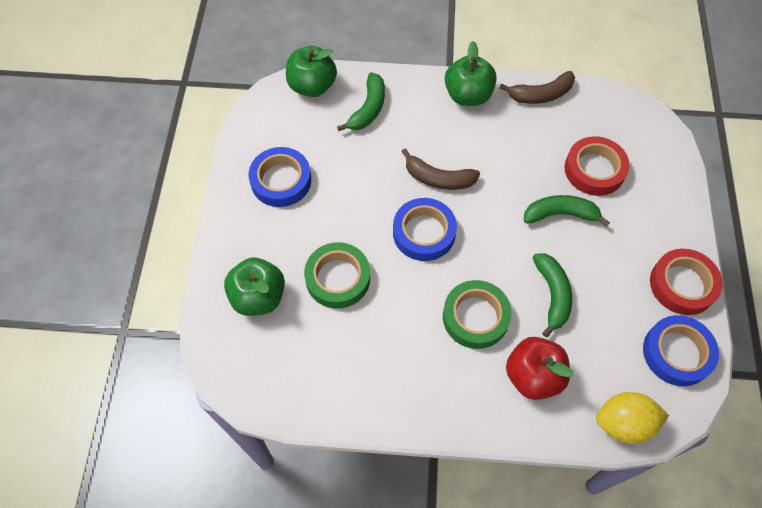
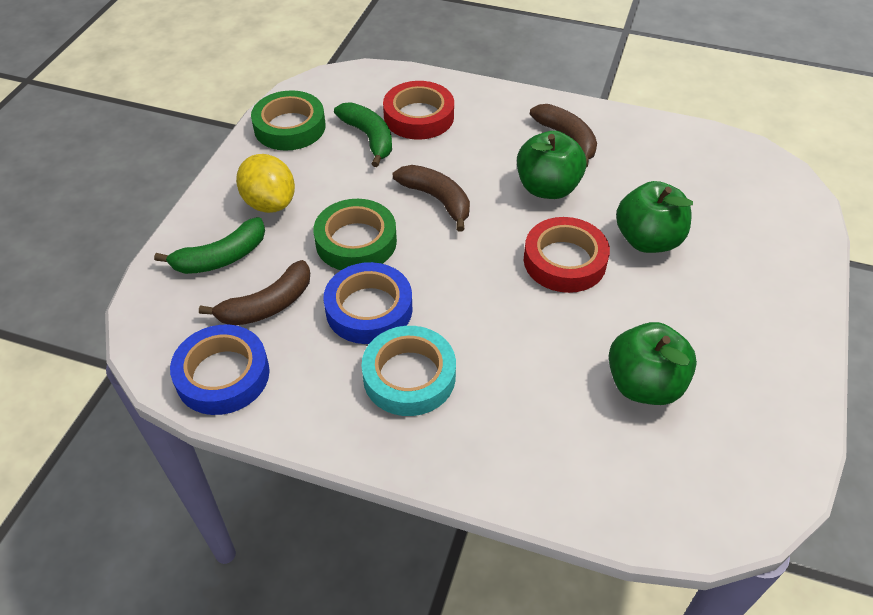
blue tape: 3 -> 2
brown banana: 2 -> 3
green banana: 3 -> 2
red apple: 1 -> 0
turquoise tape: 0 -> 1

